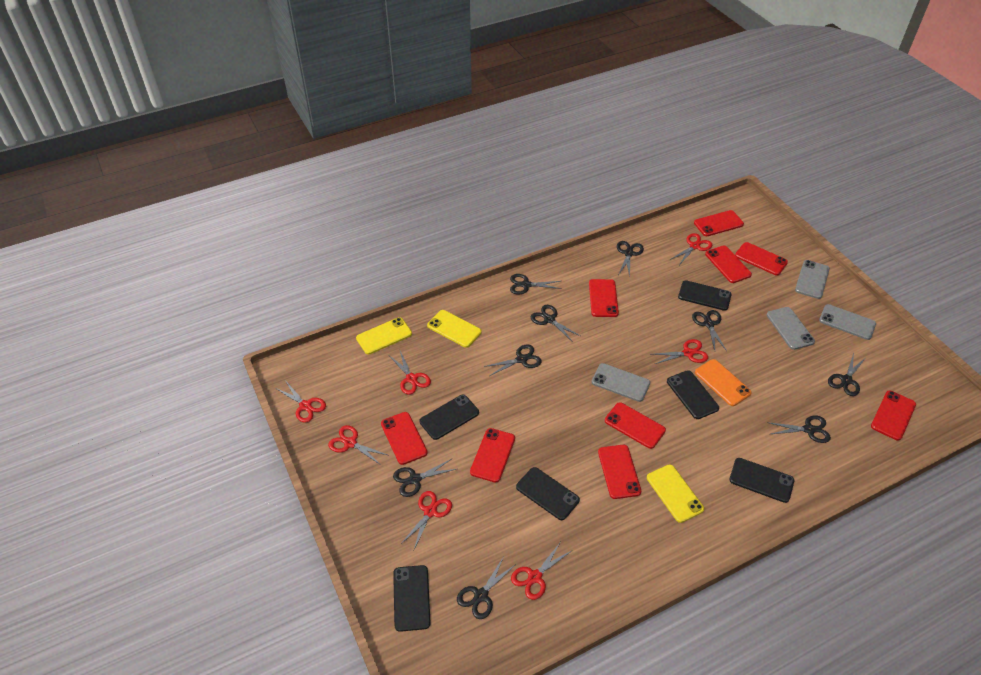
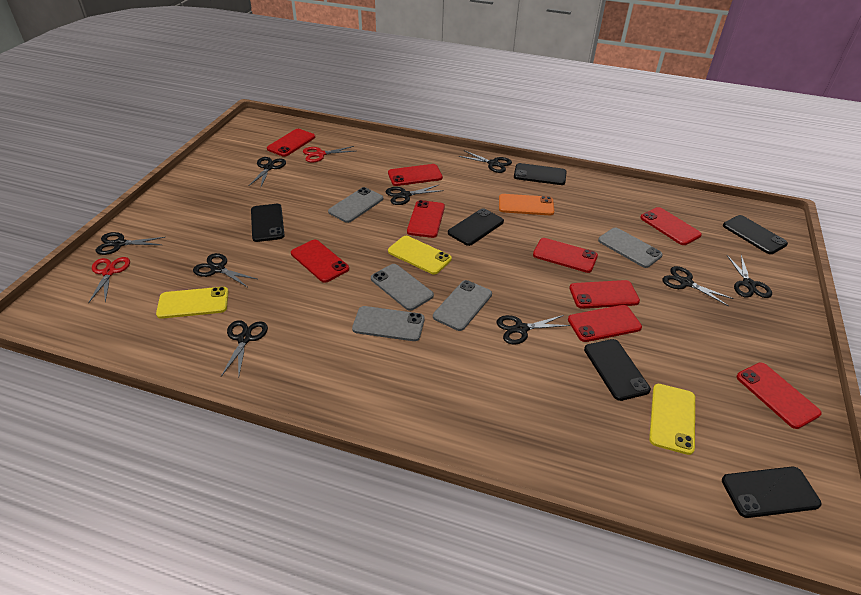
grey phone: 4 -> 5
red scissors: 7 -> 2

